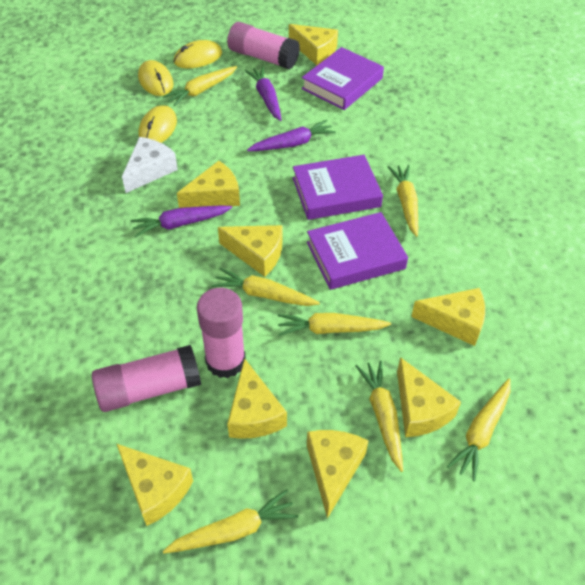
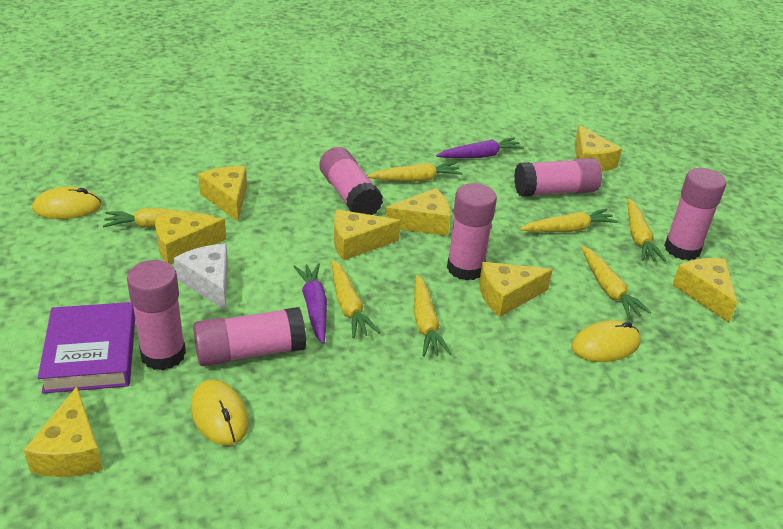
pink glue stick: 3 -> 6
purple book: 3 -> 1
purple carrot: 3 -> 2

